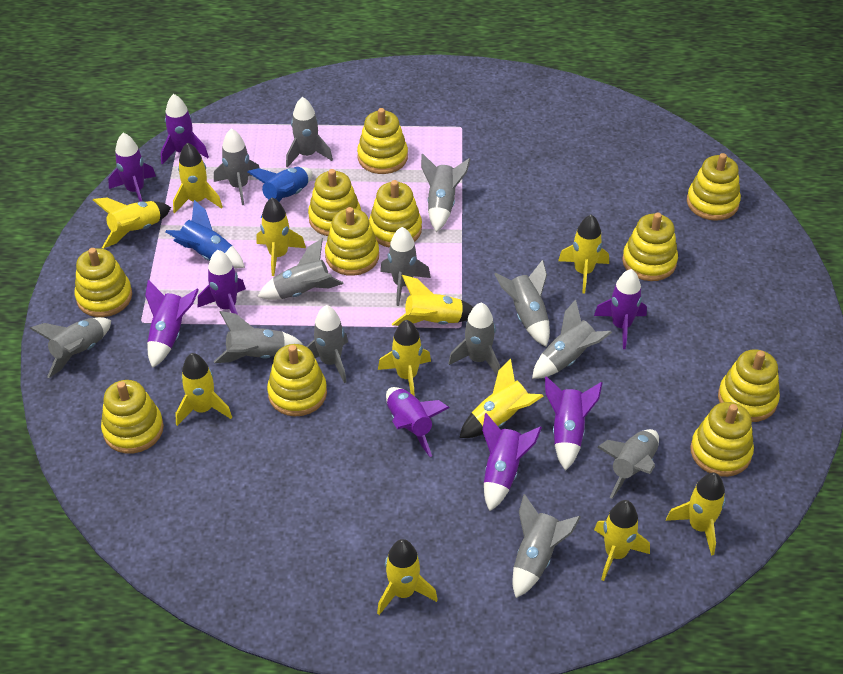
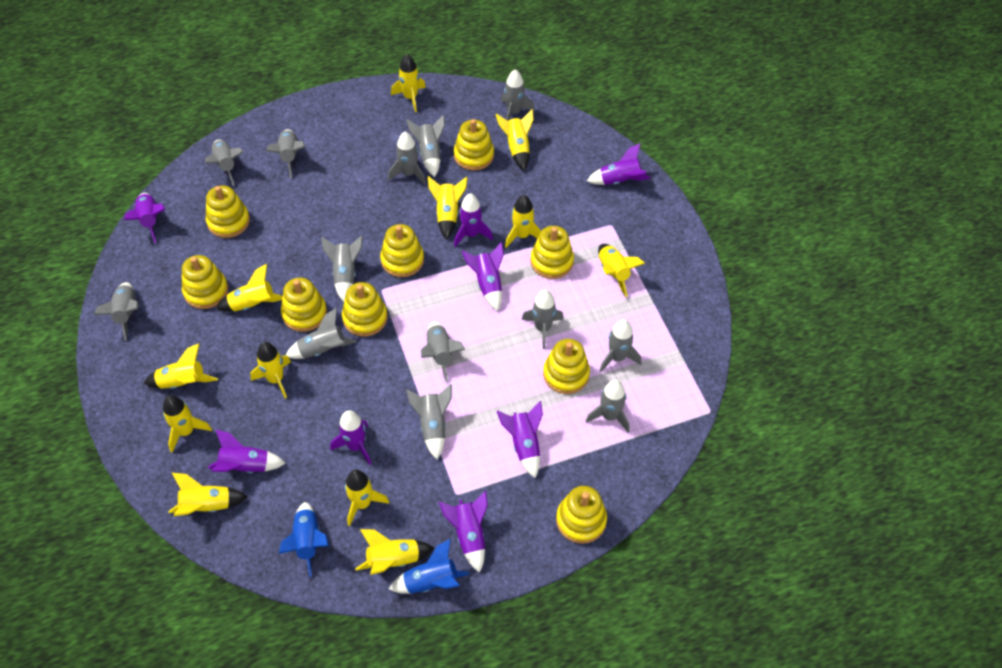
yellow rocket: 11 -> 12
yellow stacking toy: 11 -> 9

